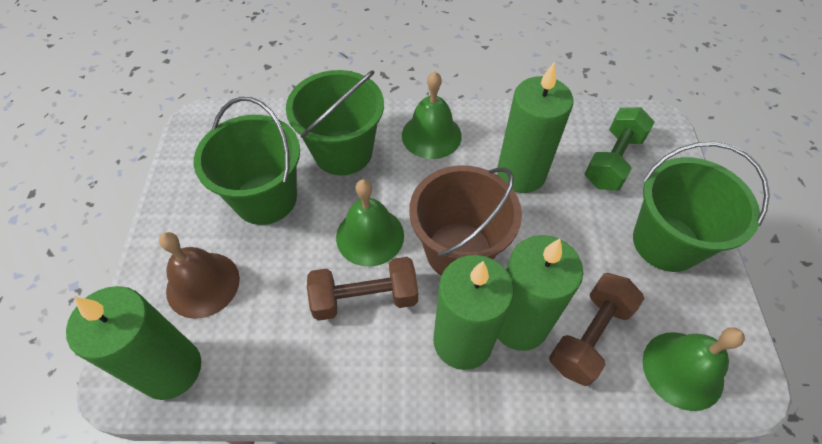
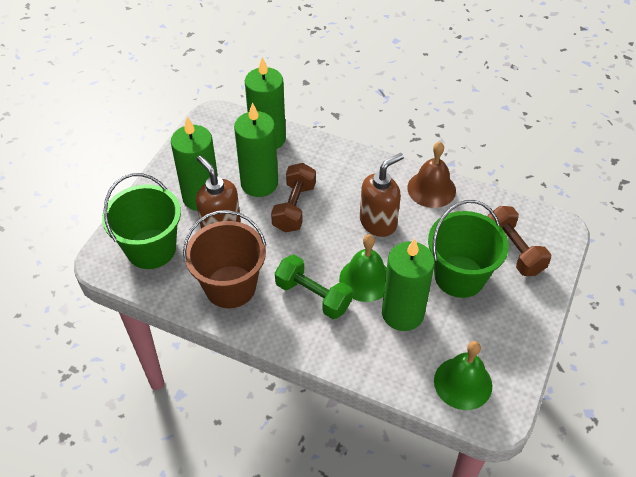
brown soap dispenser: 0 -> 2
green bell: 3 -> 2
green bucket: 3 -> 2

